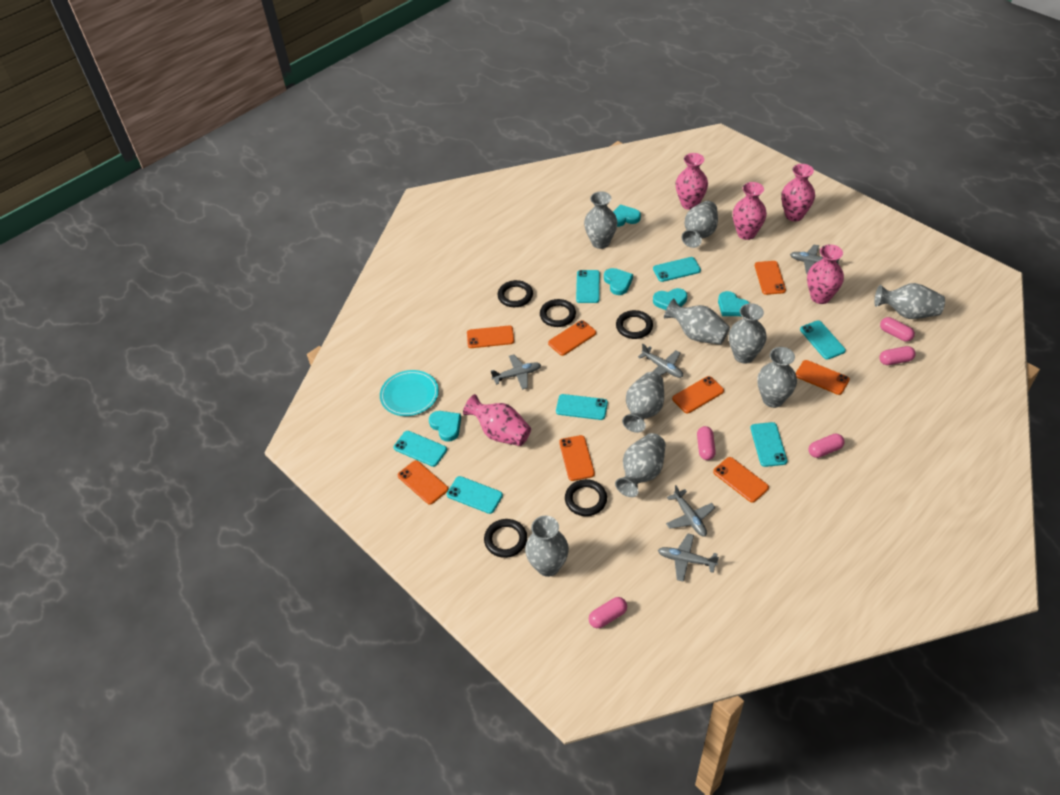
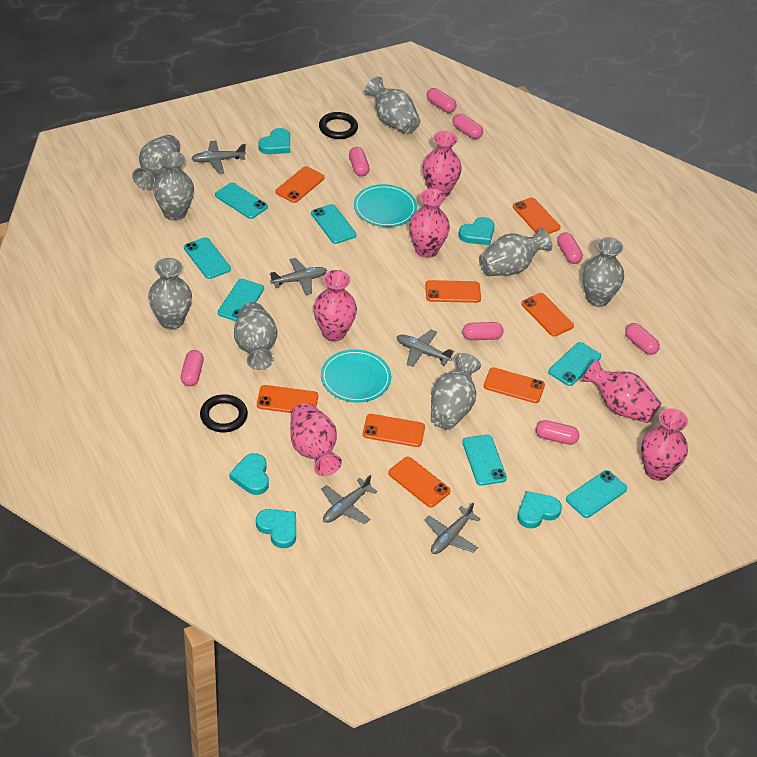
black ring: 5 -> 2
grey vase: 9 -> 8
pink capsule: 5 -> 8
pink vase: 5 -> 6
turquoise plate: 1 -> 2

